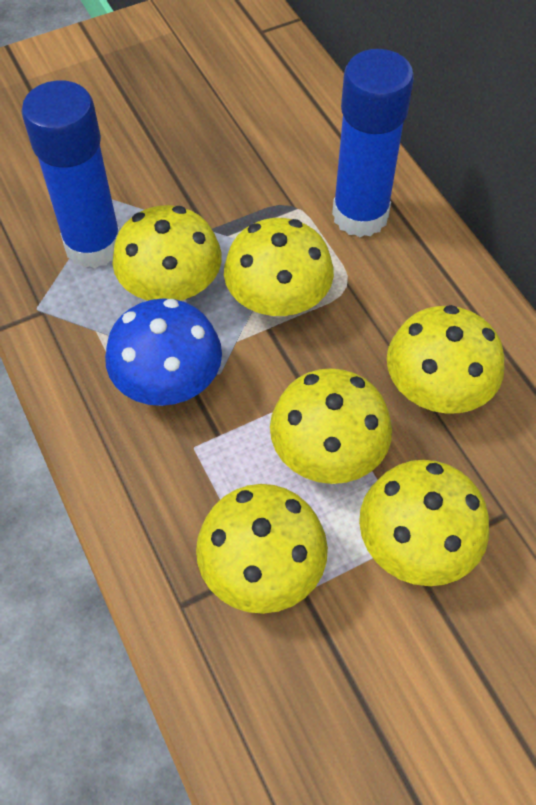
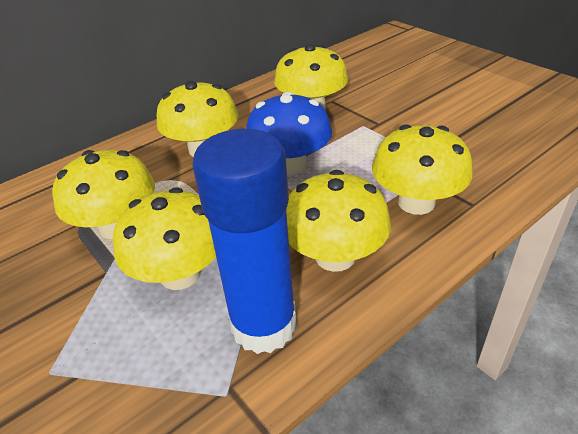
blue glue stick: 2 -> 1

